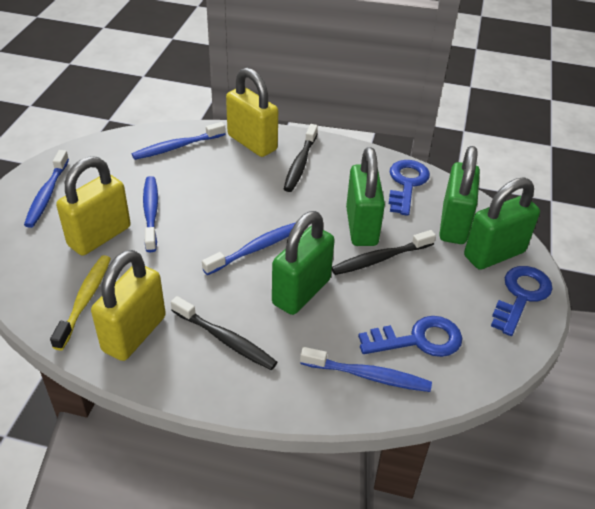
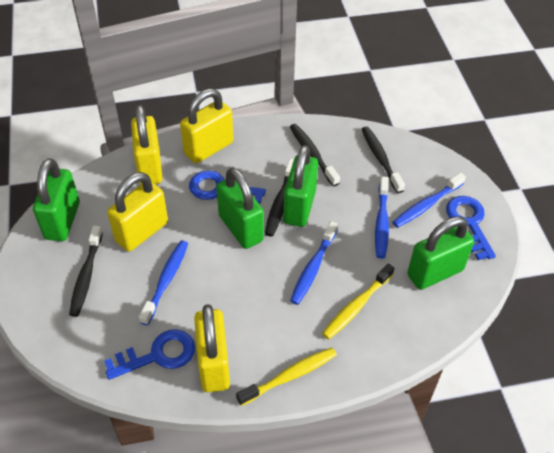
black toothbrush: 3 -> 4
blue toothbrush: 5 -> 4
yellow padlock: 3 -> 4
yellow toothbrush: 1 -> 2

